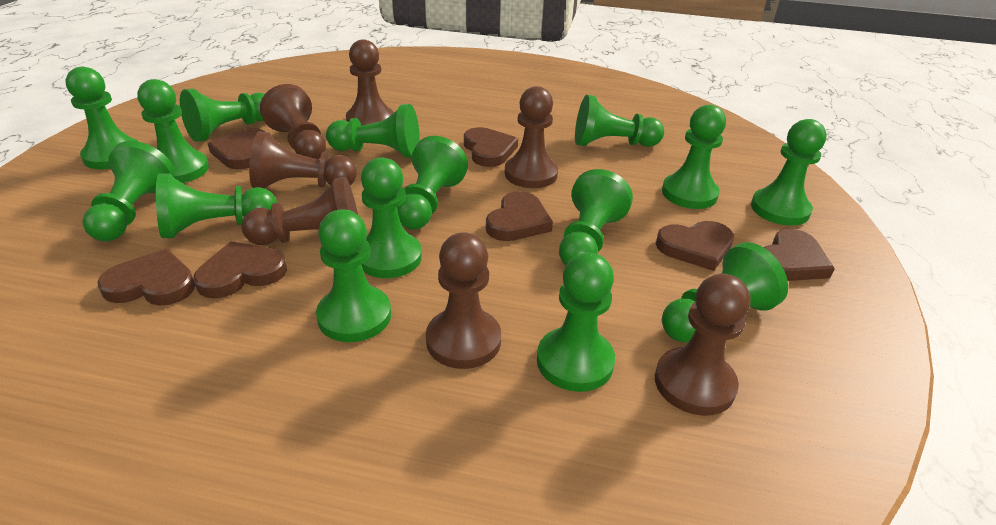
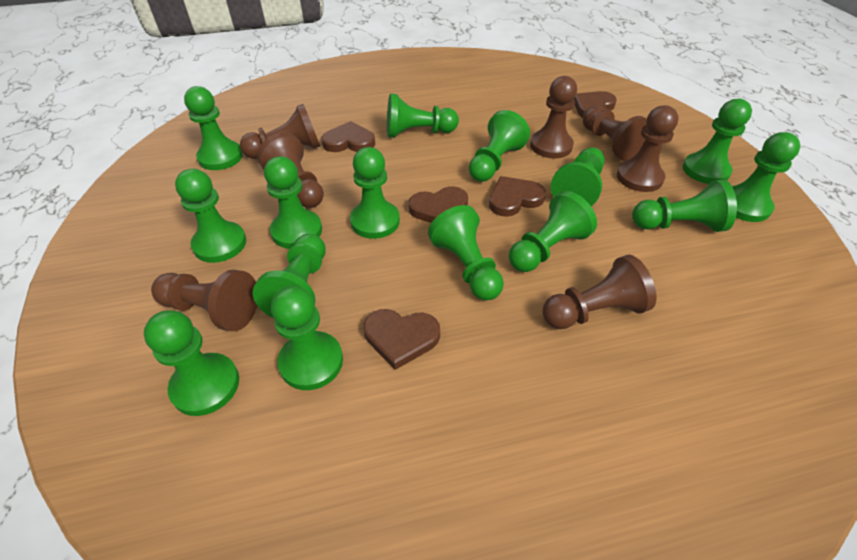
brown heart: 7 -> 5

